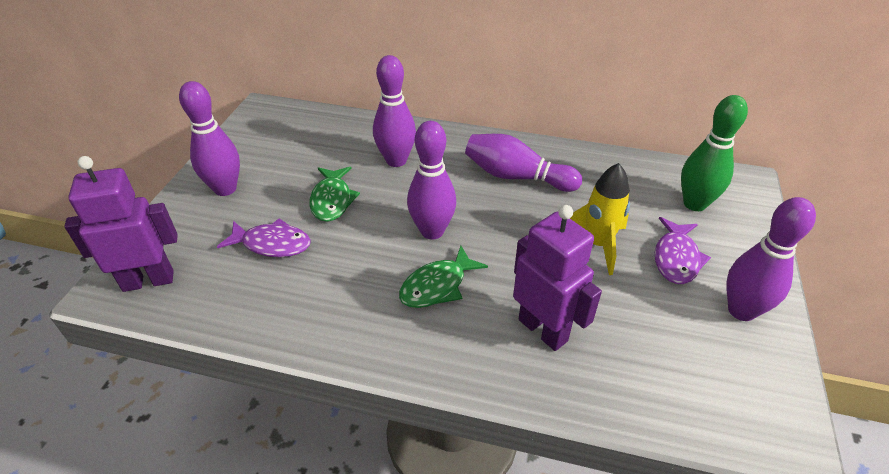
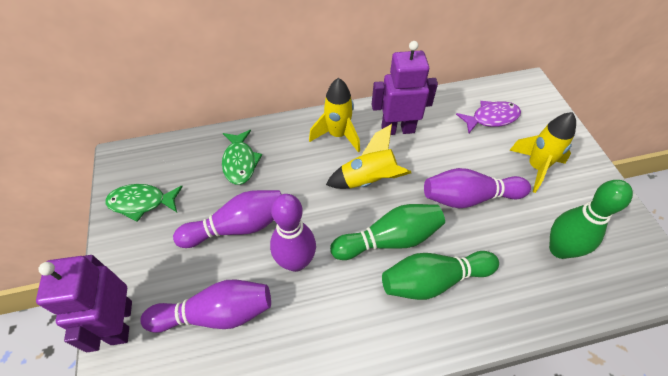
green bowling pin: 1 -> 3
purple bowling pin: 5 -> 4
purple fish: 2 -> 1
yellow rocket: 1 -> 3

